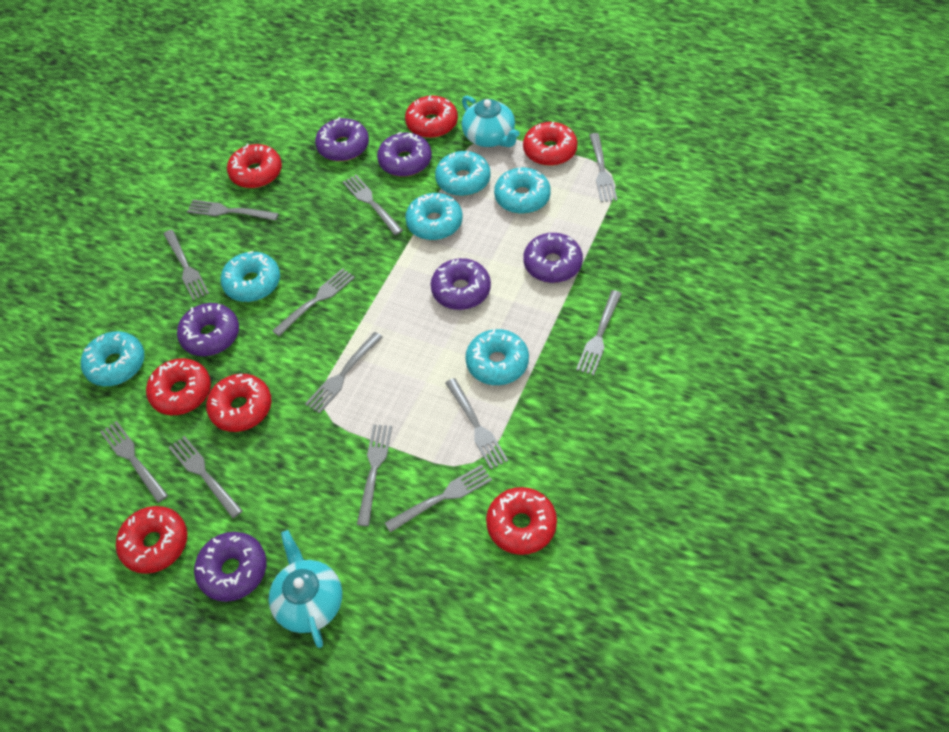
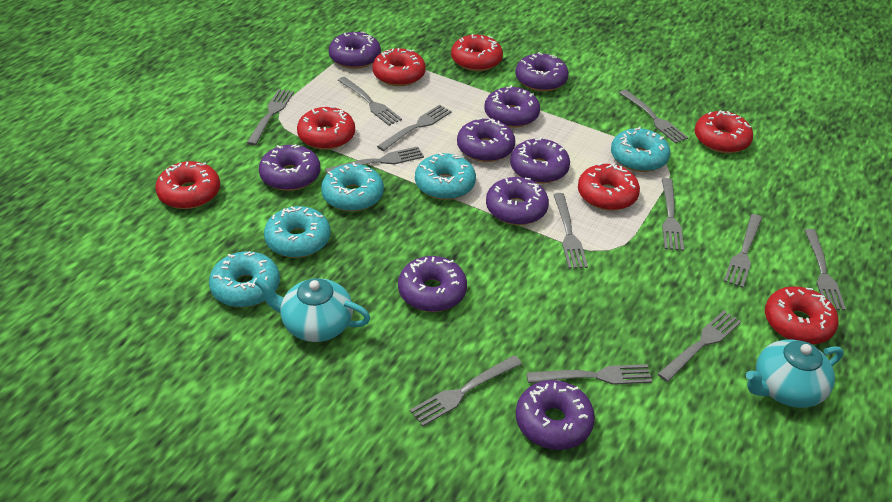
purple donut: 6 -> 9
turquoise donut: 6 -> 5

